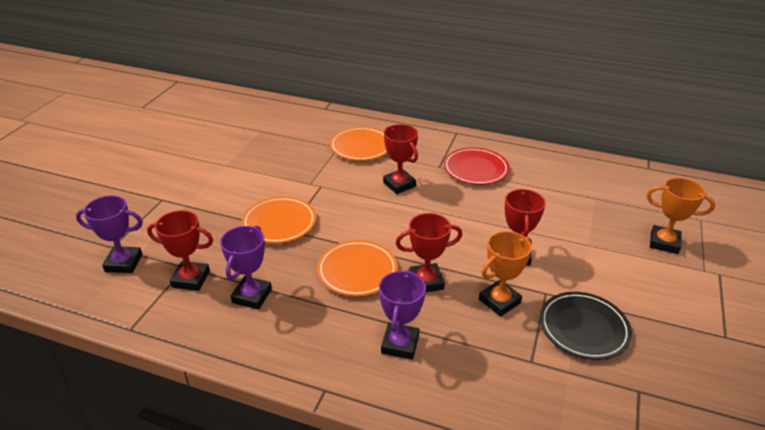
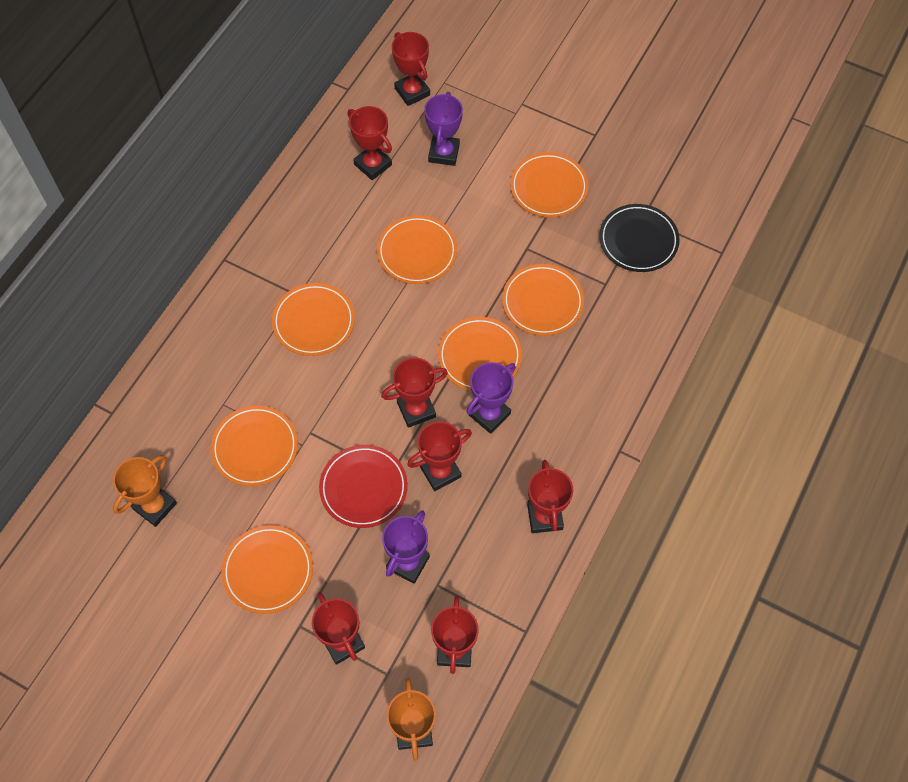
orange plate: 3 -> 7
red trophy: 4 -> 7

